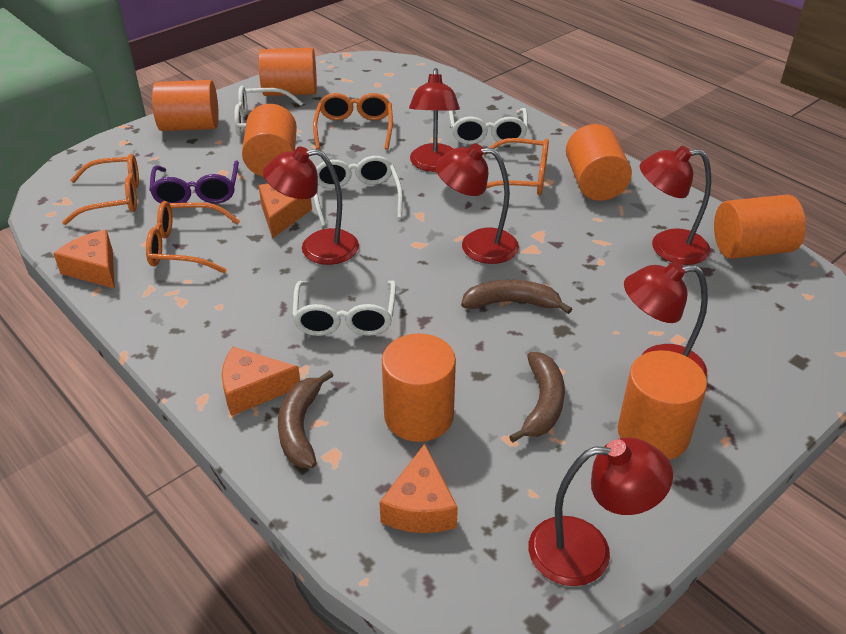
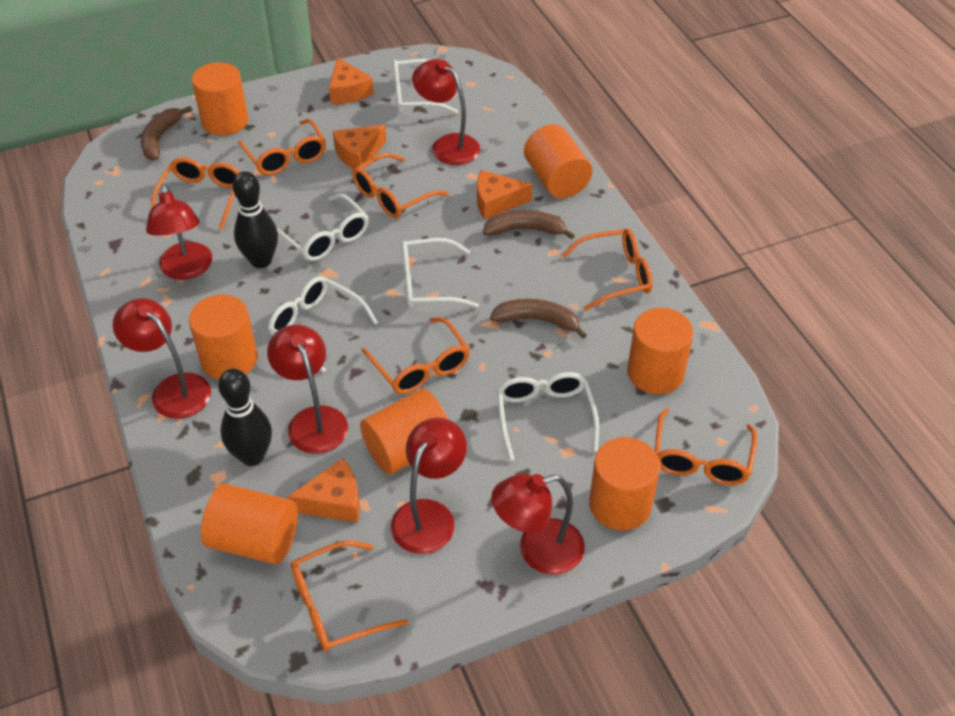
black bowling pin: 0 -> 2
orange glasses: 4 -> 7
purple glasses: 1 -> 0
white glasses: 4 -> 5

